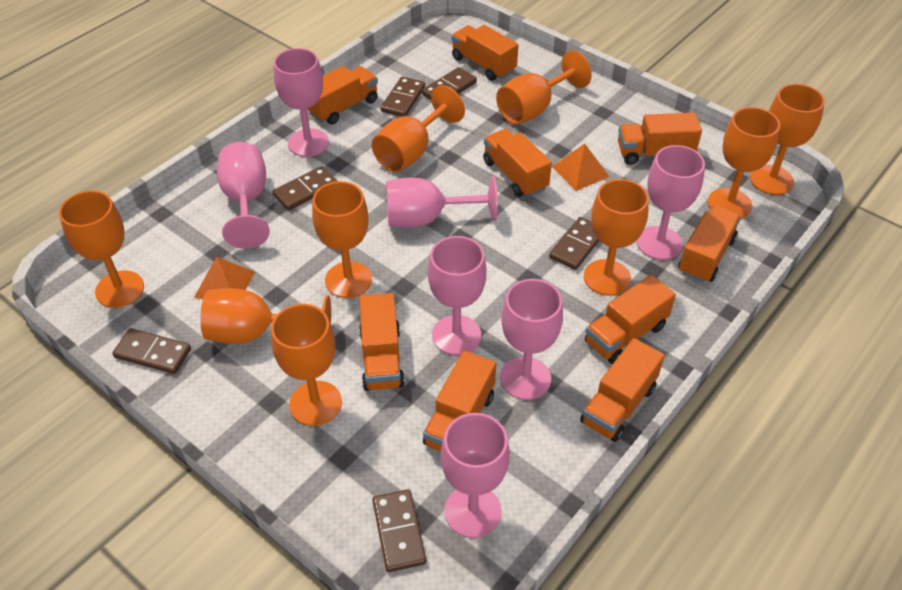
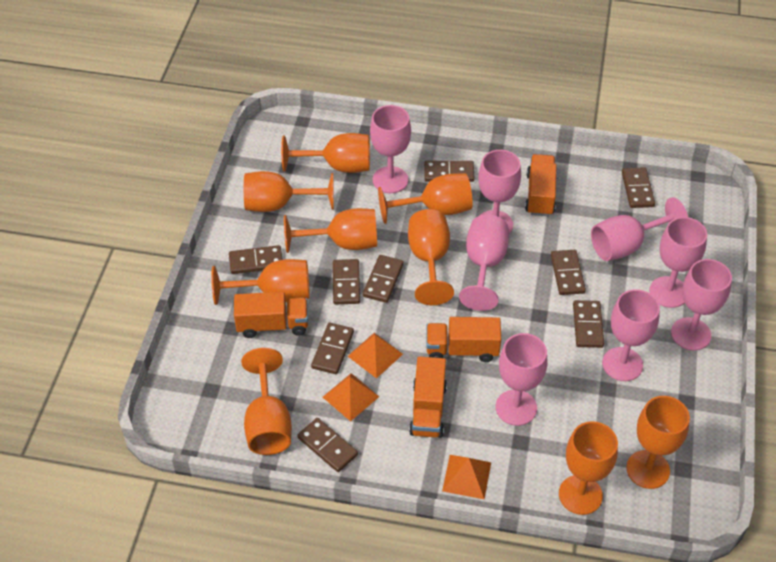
brown domino: 6 -> 9
orange pyramid: 2 -> 3
orange truck: 9 -> 4
pink goblet: 7 -> 8

